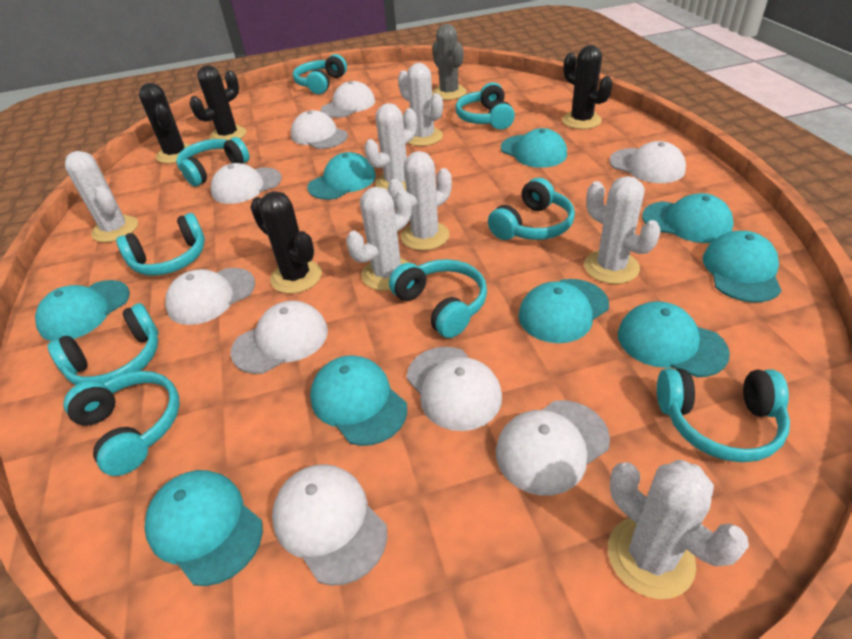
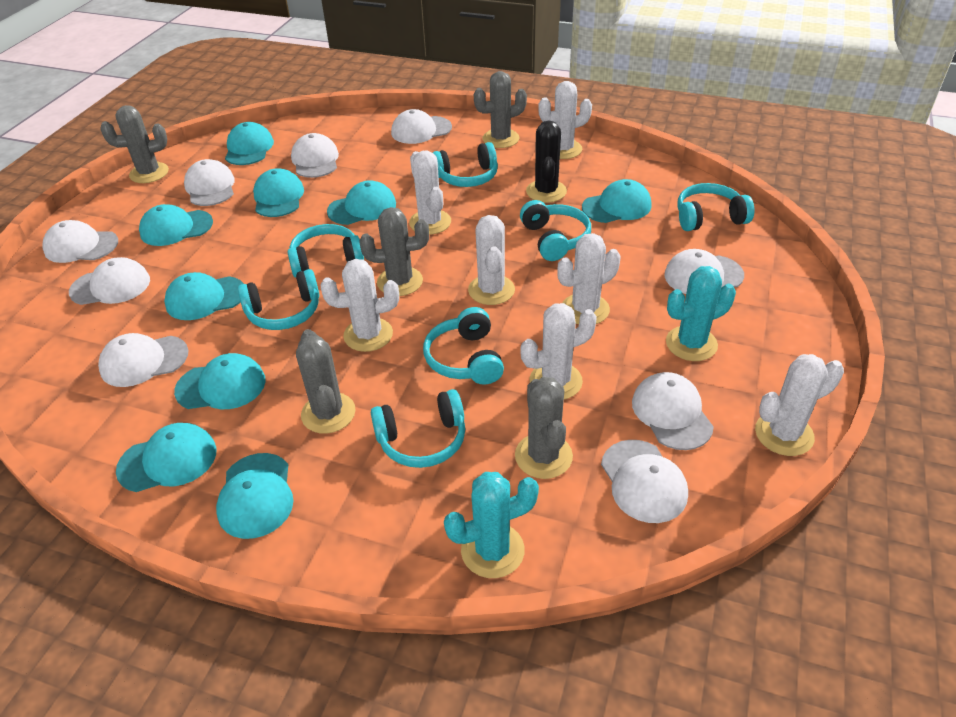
black cactus: 4 -> 1
grey cactus: 1 -> 5
turquoise cactus: 0 -> 2
turquoise headphones: 9 -> 7

